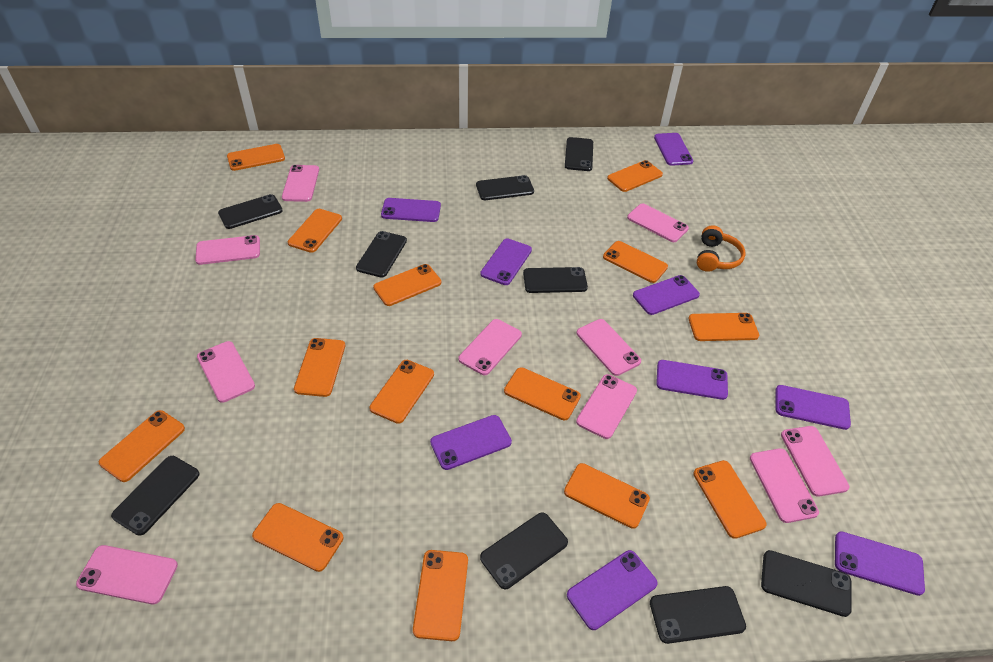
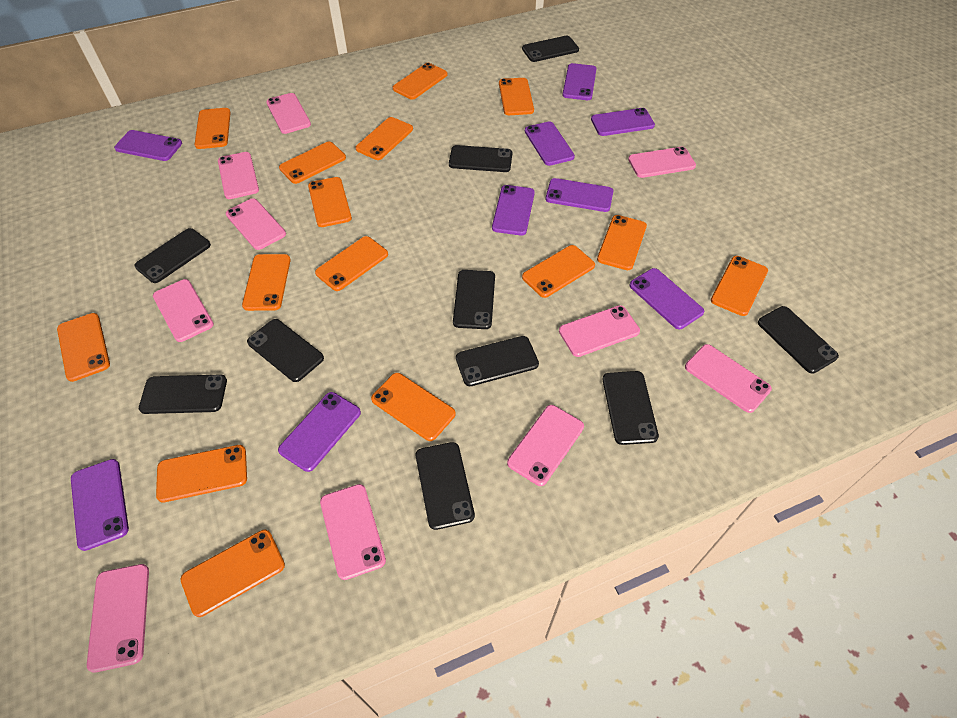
black phone: 9 -> 10
orange headphones: 1 -> 0
orange phone: 14 -> 15

